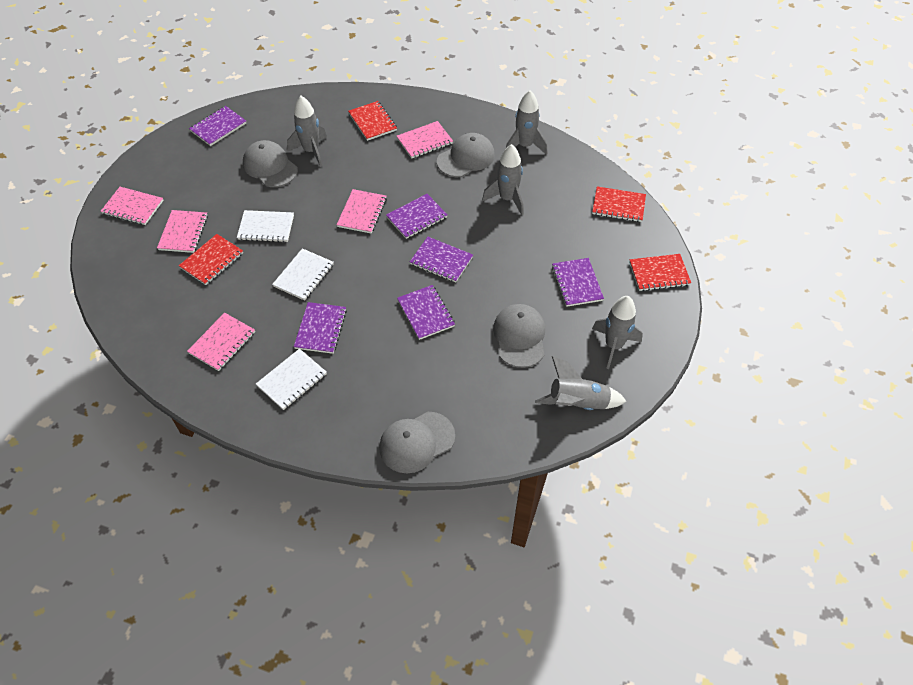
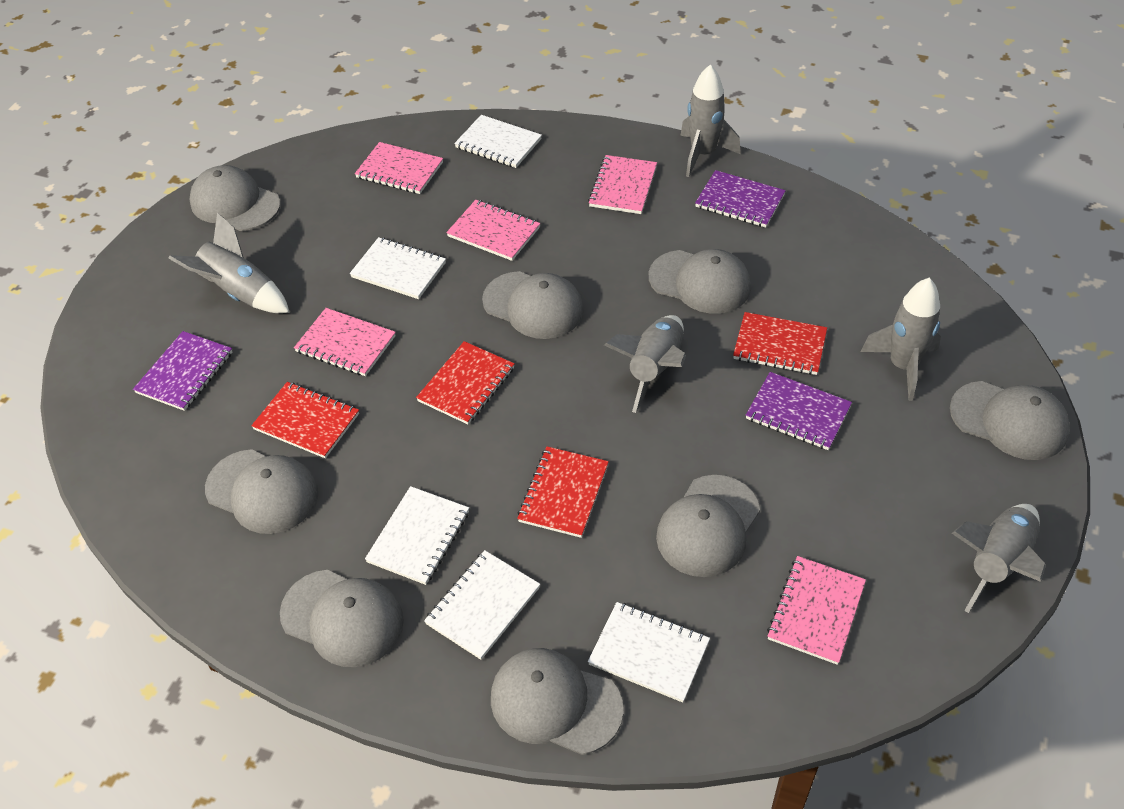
grey cap: 4 -> 8
purple notebook: 6 -> 3
white notebook: 3 -> 5

